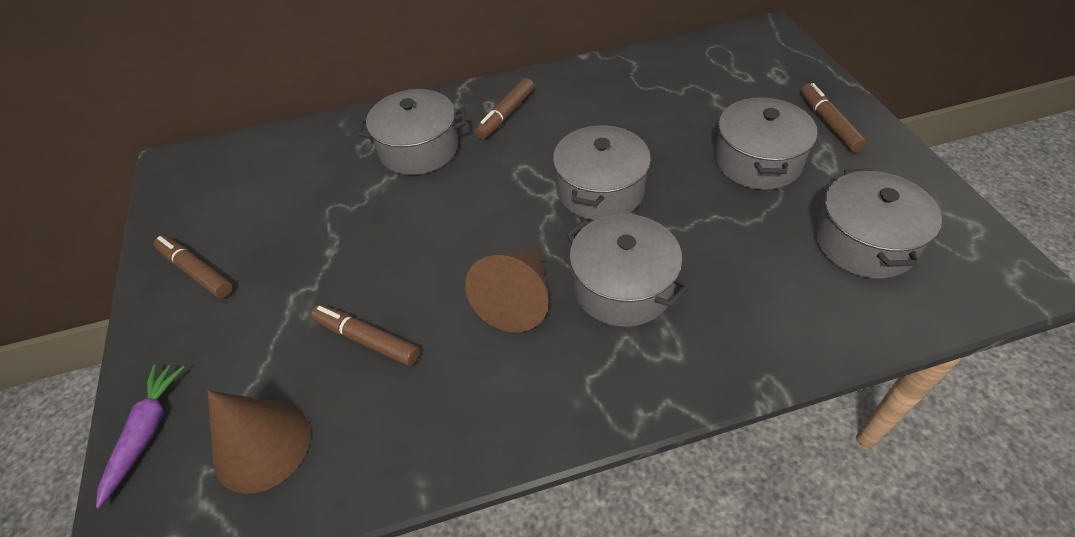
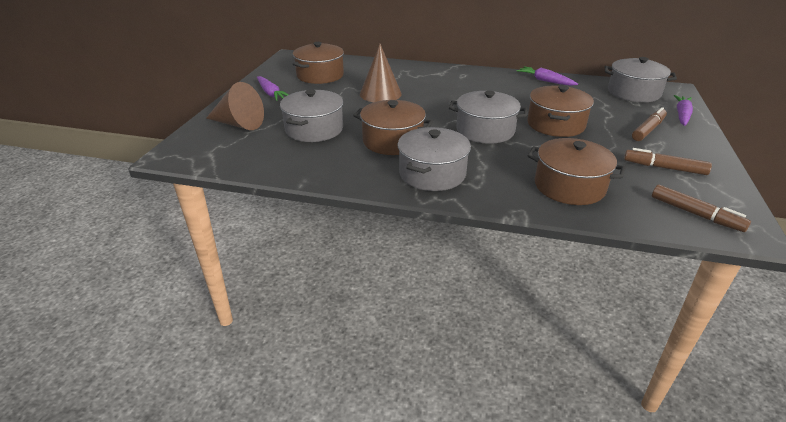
brown marker: 4 -> 3
brown pot: 0 -> 4
grey pot: 5 -> 4
purple carrot: 1 -> 3

